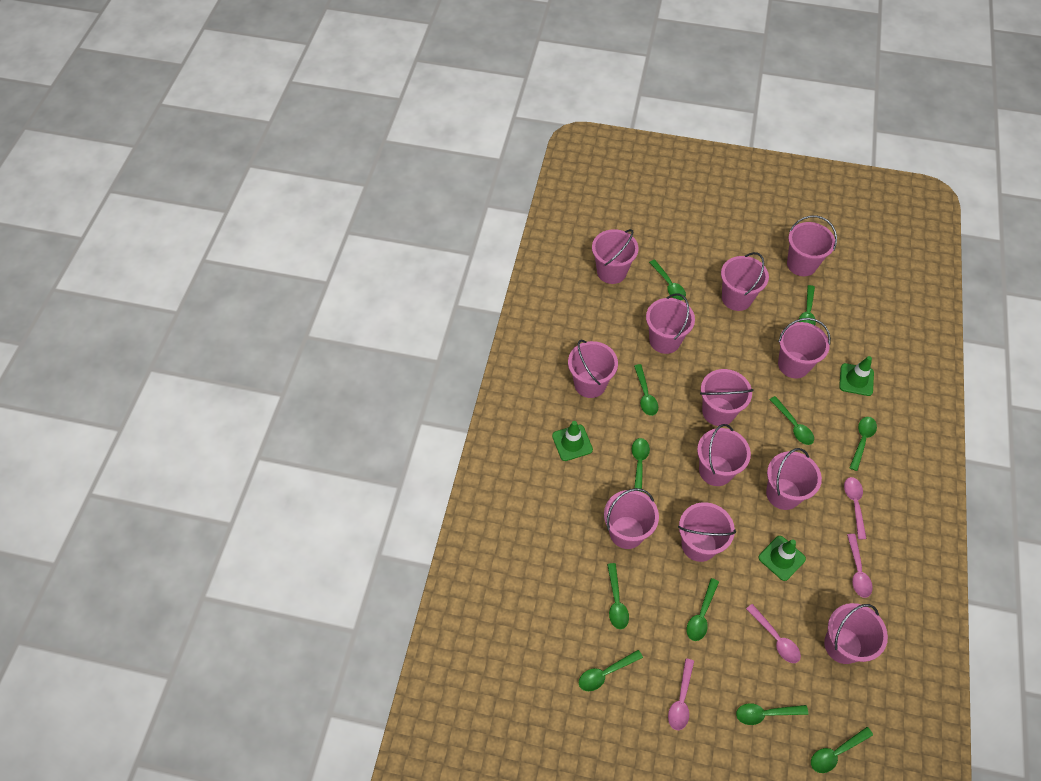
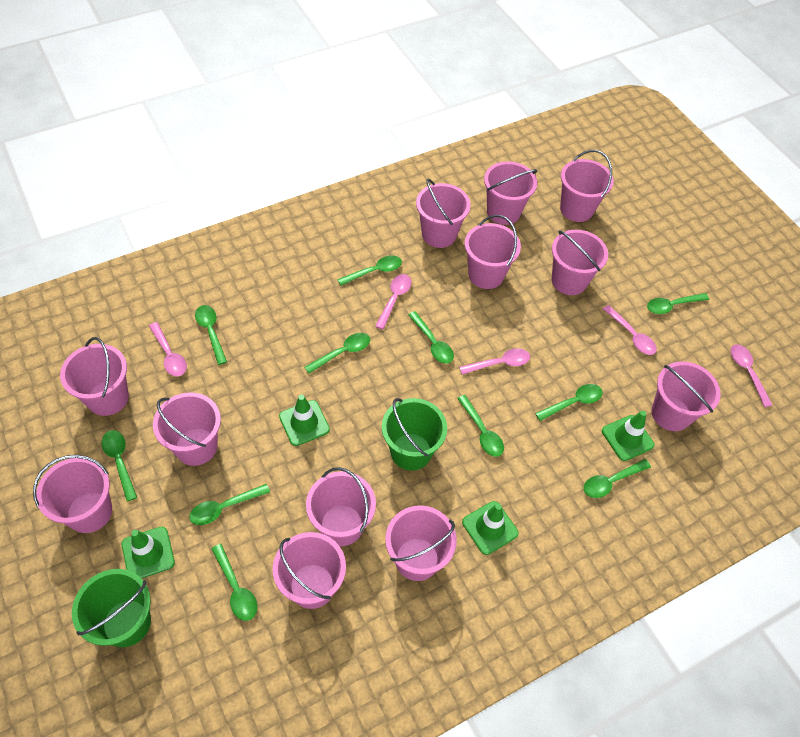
green bucket: 0 -> 2
green traffic cone: 3 -> 4
pink spoon: 4 -> 5

